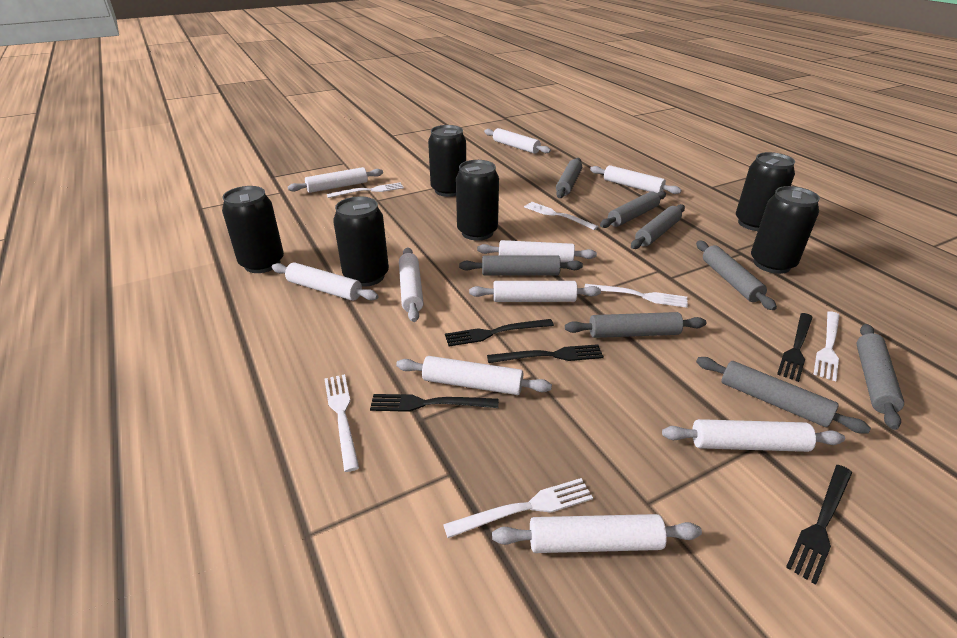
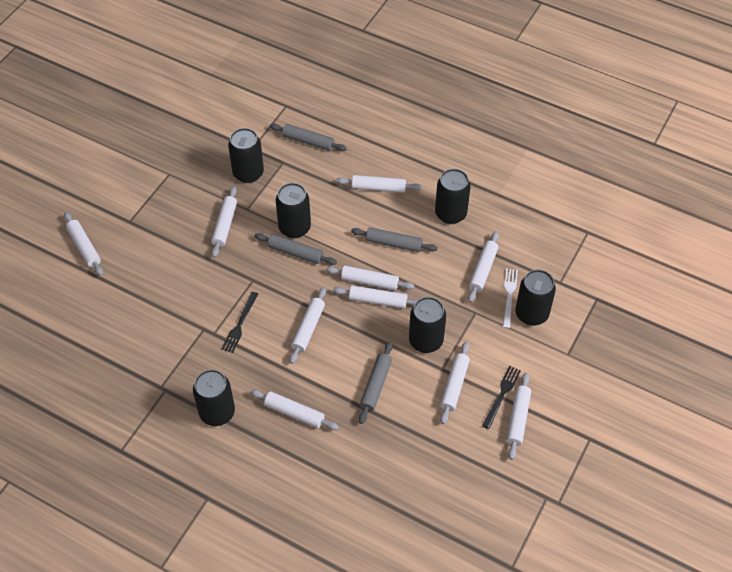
black fork: 5 -> 2
grey rolling pin: 8 -> 4
white fork: 6 -> 1

